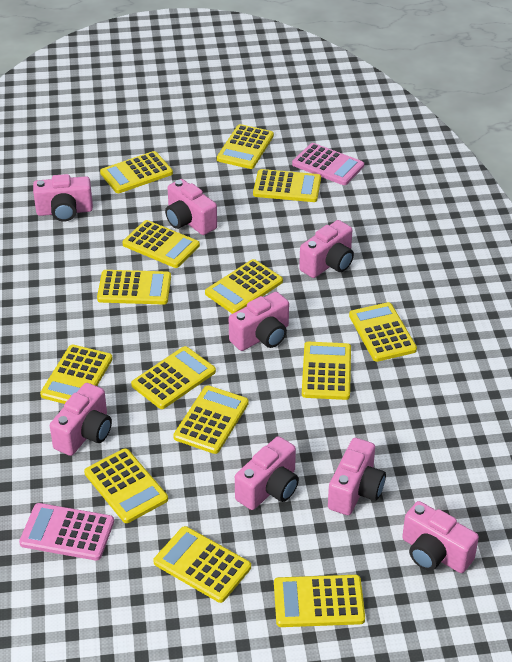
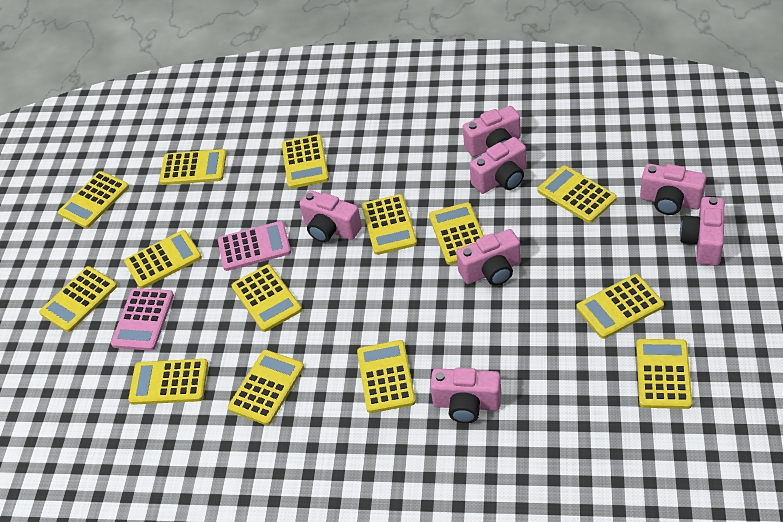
pink camera: 8 -> 7

